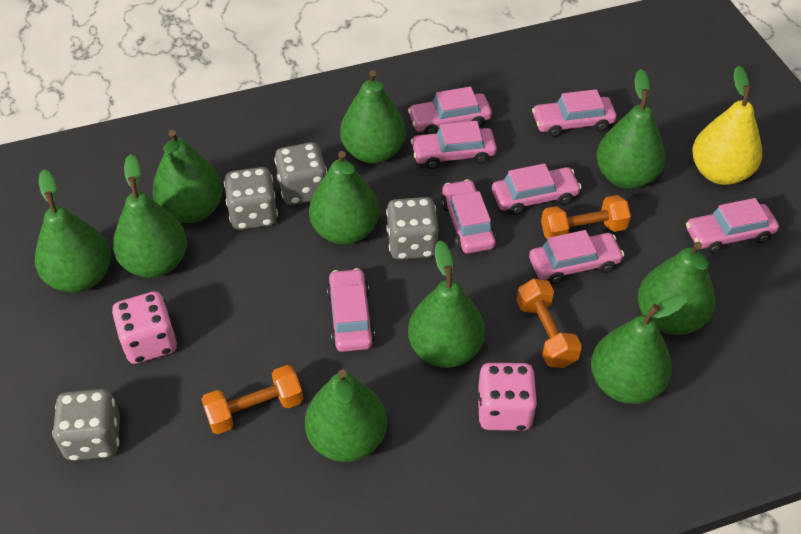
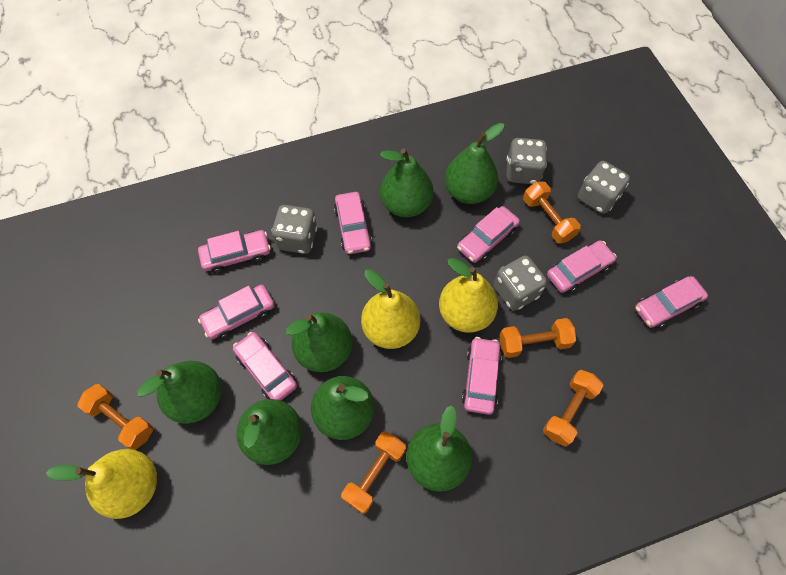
green pear: 10 -> 7
orange dumbbell: 3 -> 5
pink dice: 2 -> 0
yellow pear: 1 -> 3

